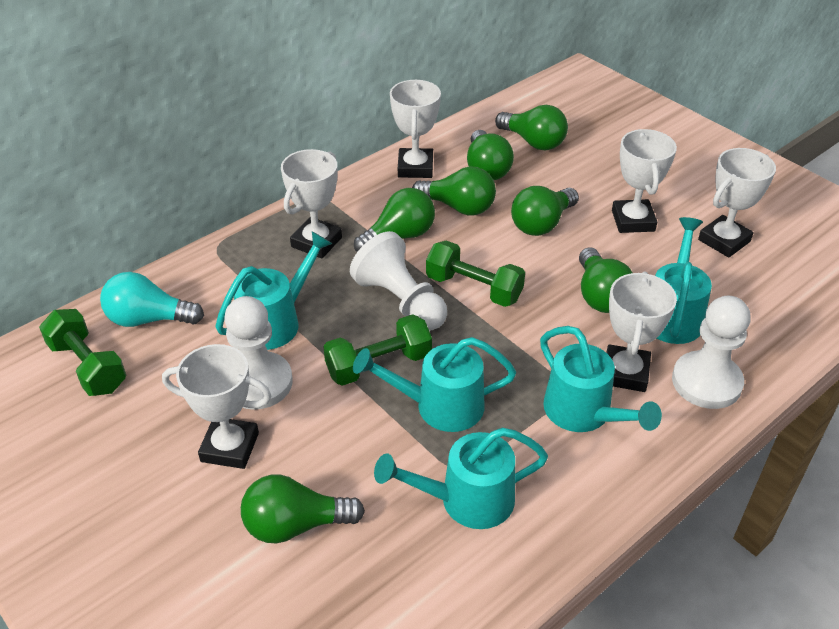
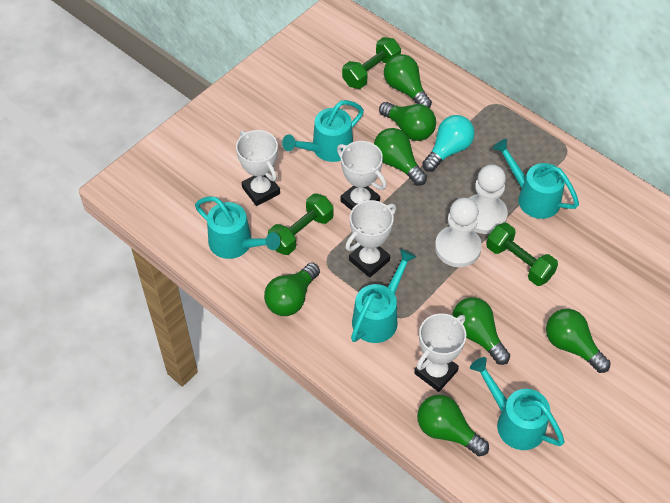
white pawn: 3 -> 2
white trophy: 6 -> 4

